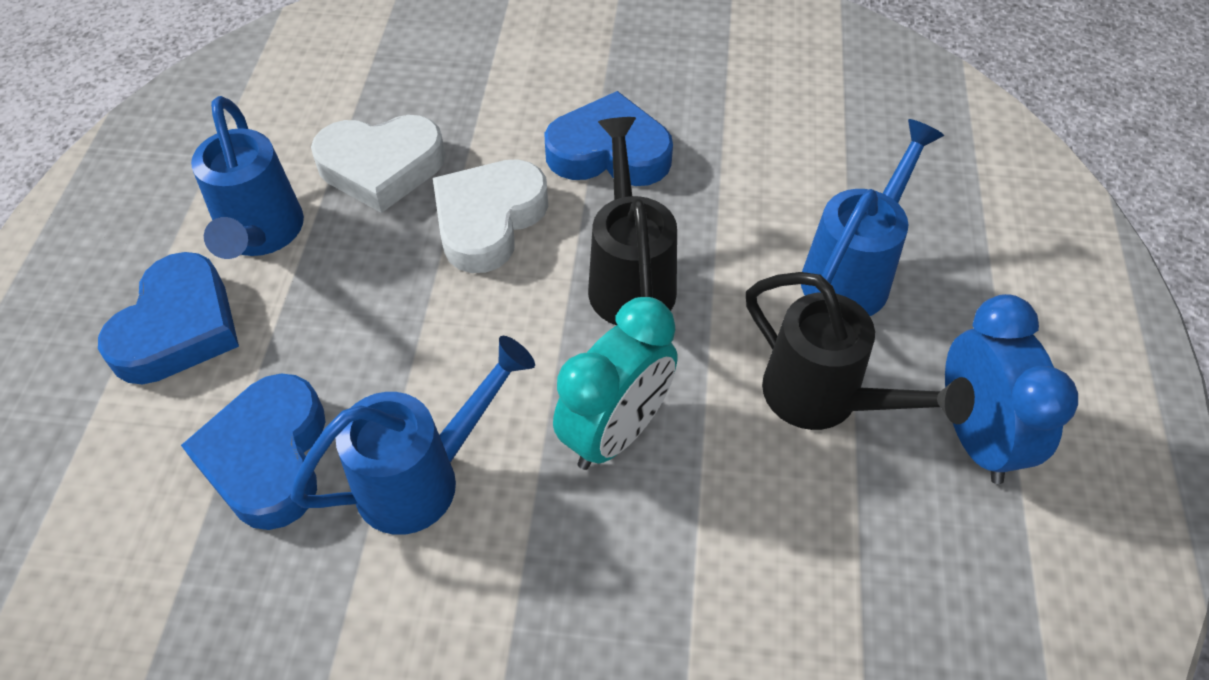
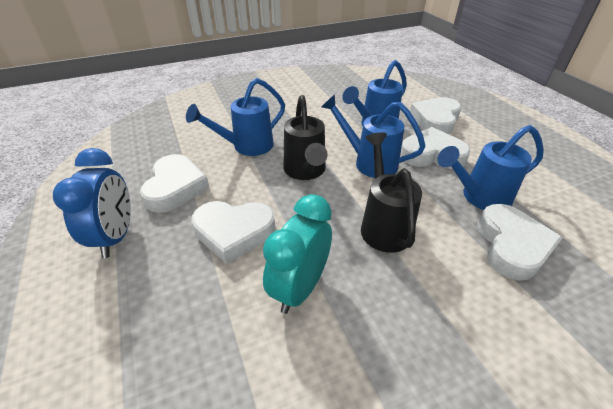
blue heart: 3 -> 0
blue watering can: 3 -> 4
white heart: 2 -> 5

